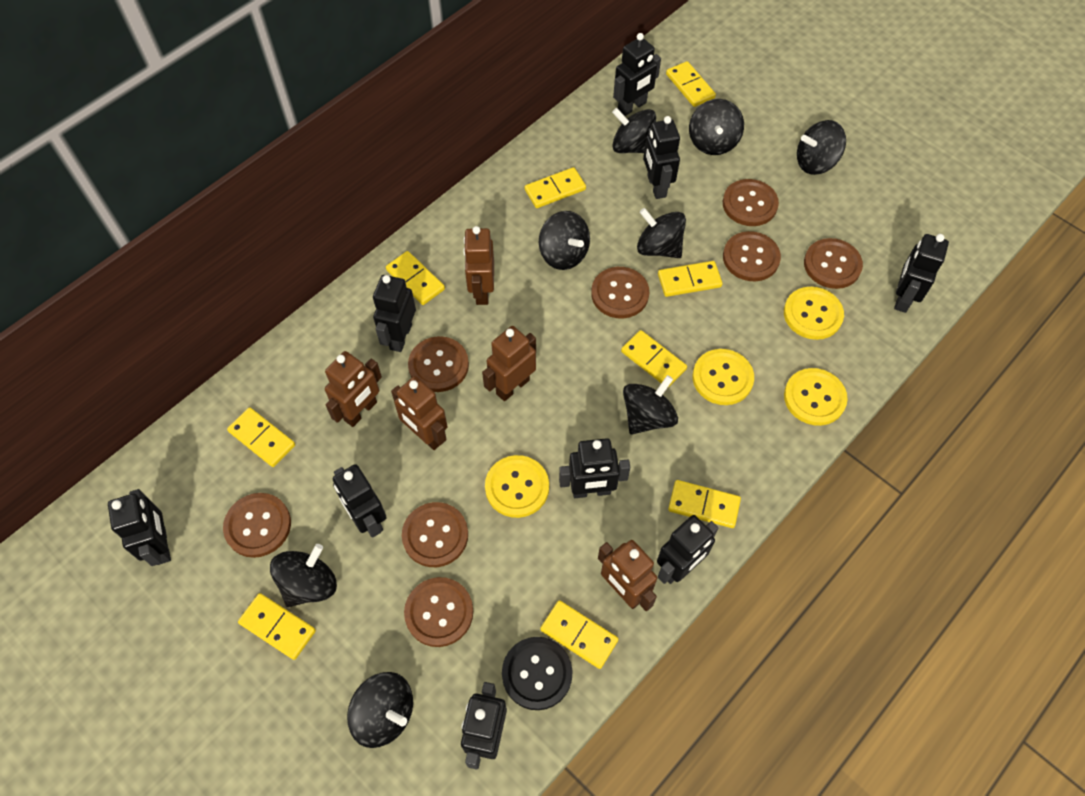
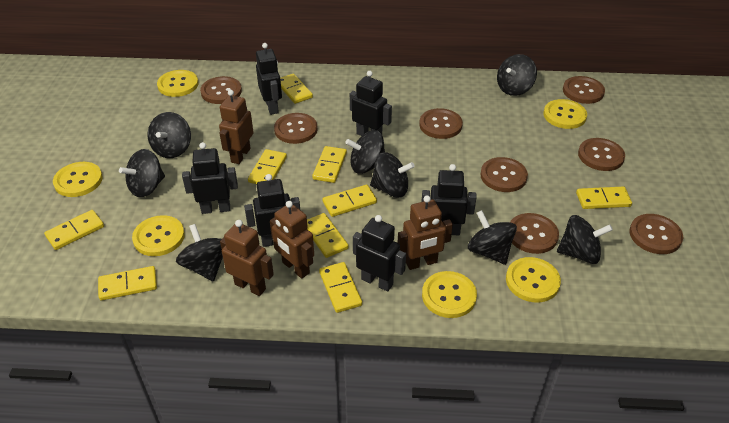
black button: 1 -> 0
black robot: 9 -> 6
brown robot: 5 -> 4
yellow button: 4 -> 6

